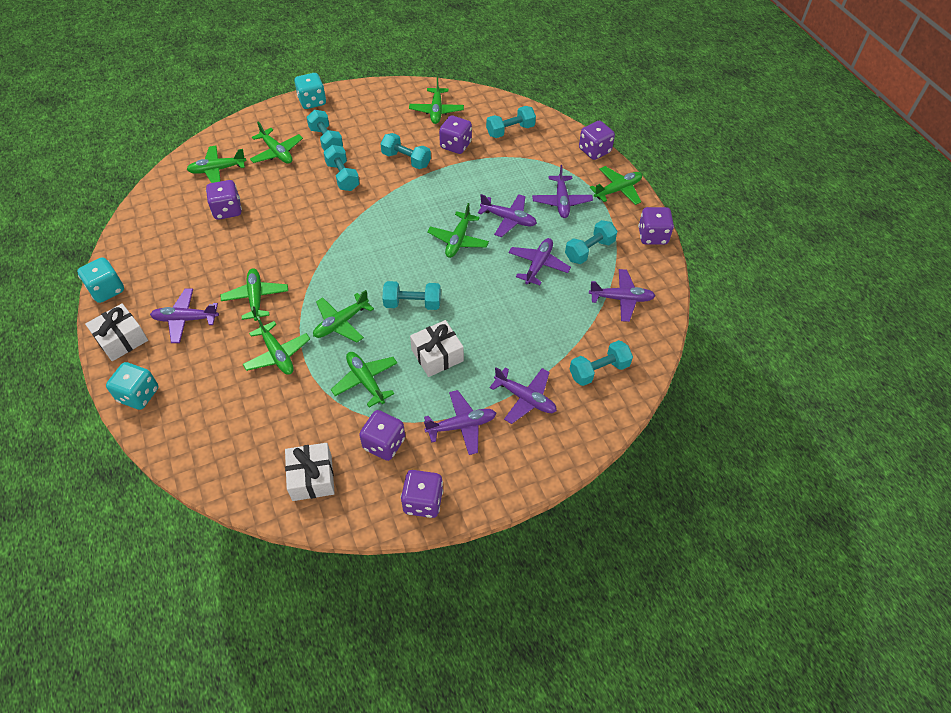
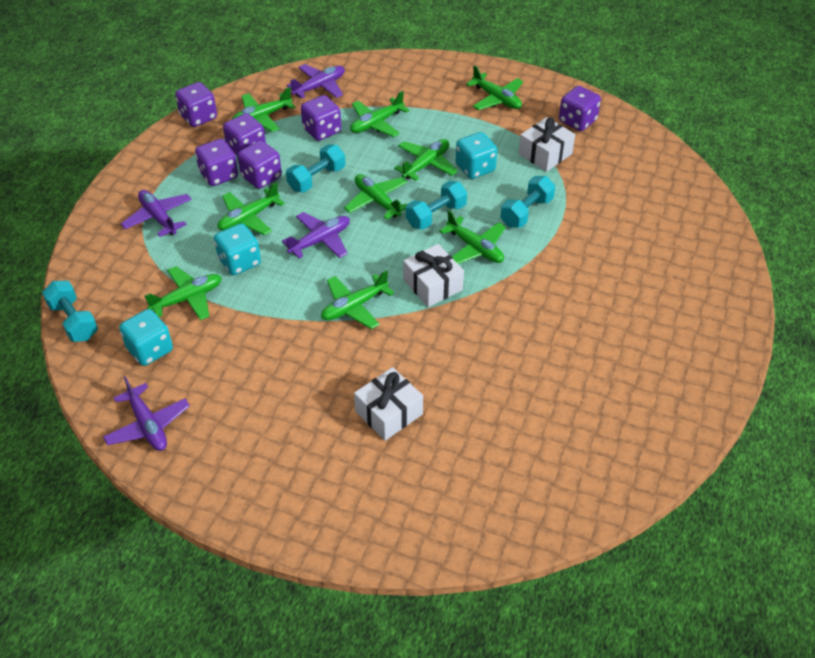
purple plane: 7 -> 4
turquoise dumbbell: 7 -> 4

